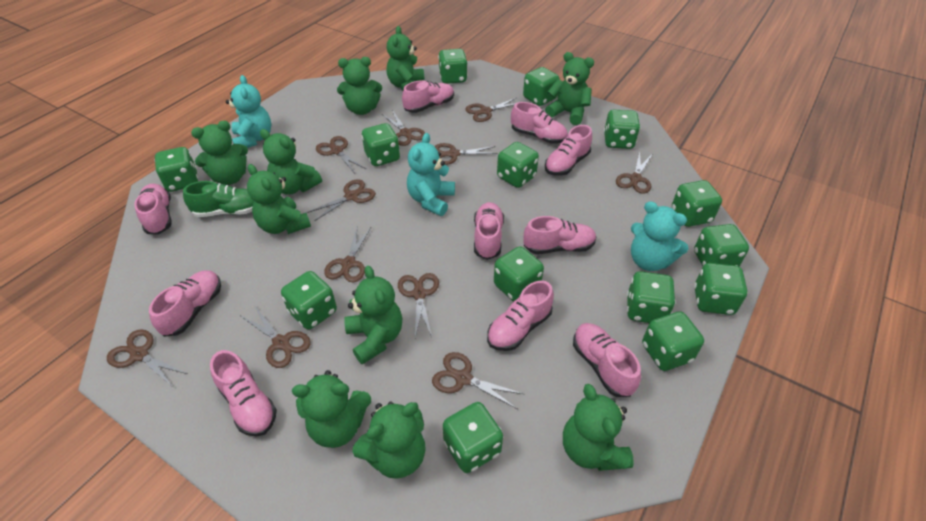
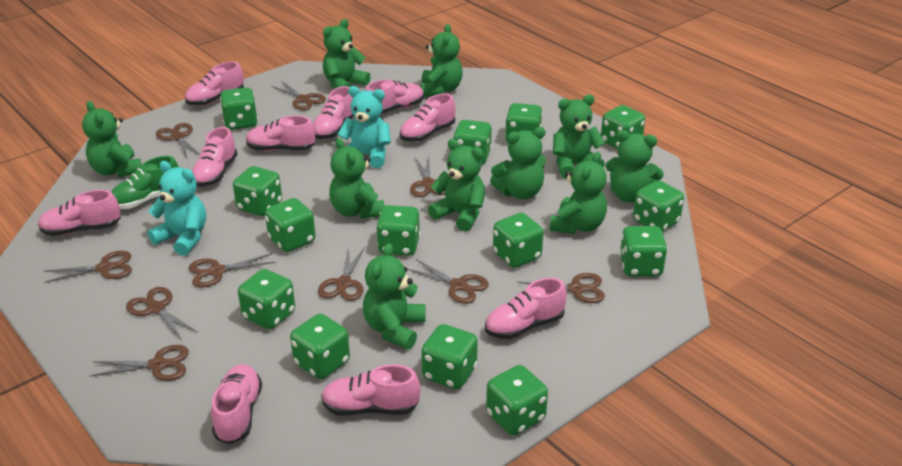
brown scissors: 11 -> 10
turquoise teddy bear: 3 -> 2

